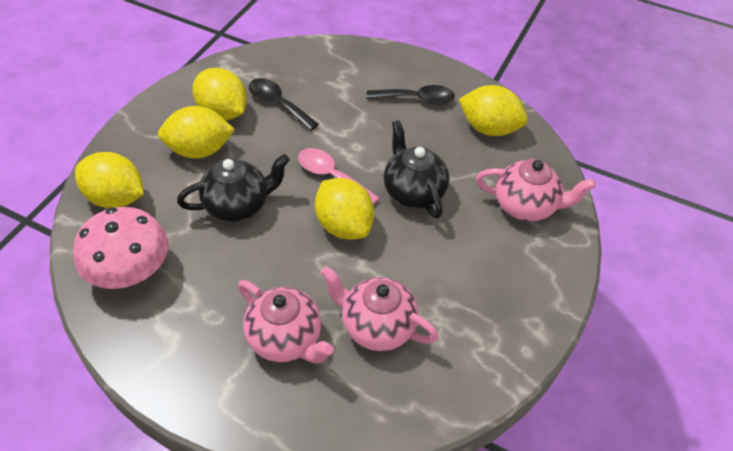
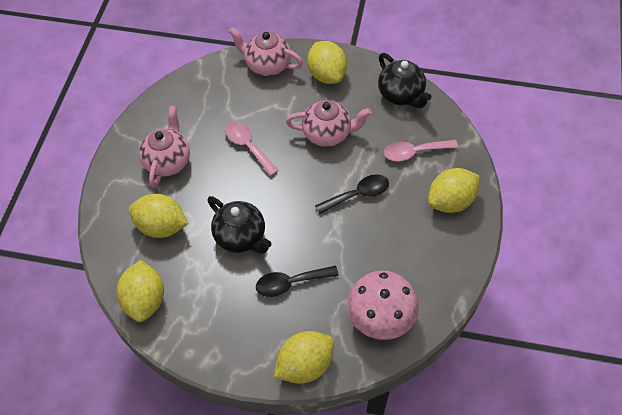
pink spoon: 1 -> 2

